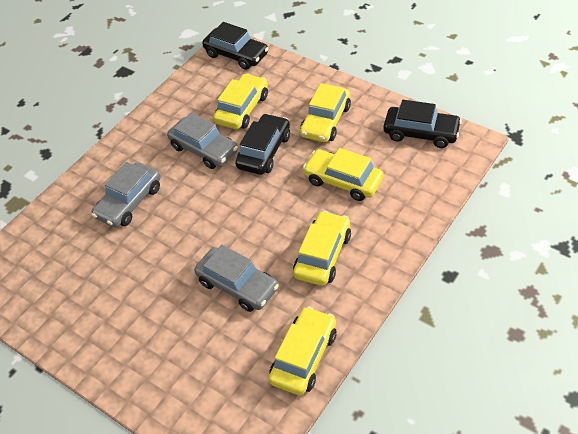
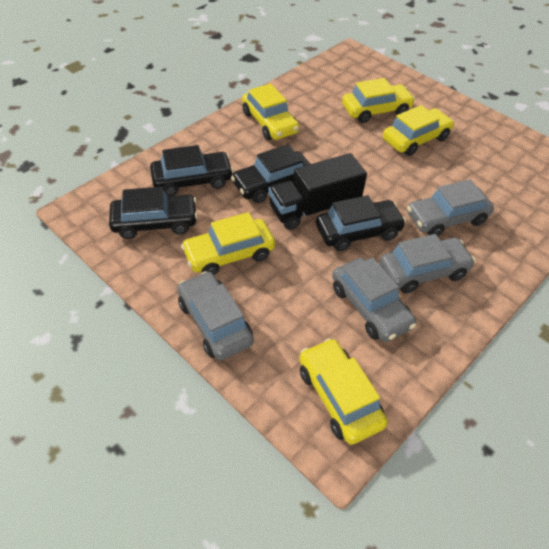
black car: 3 -> 4
black truck: 0 -> 1
grey car: 3 -> 4

